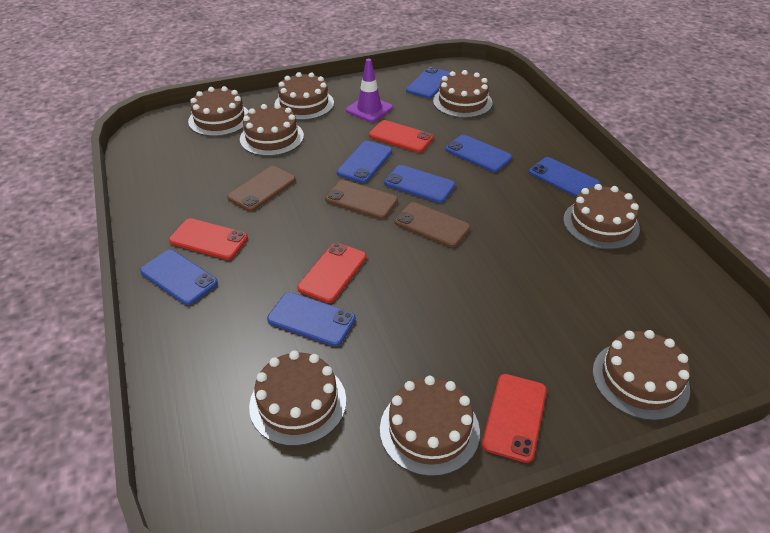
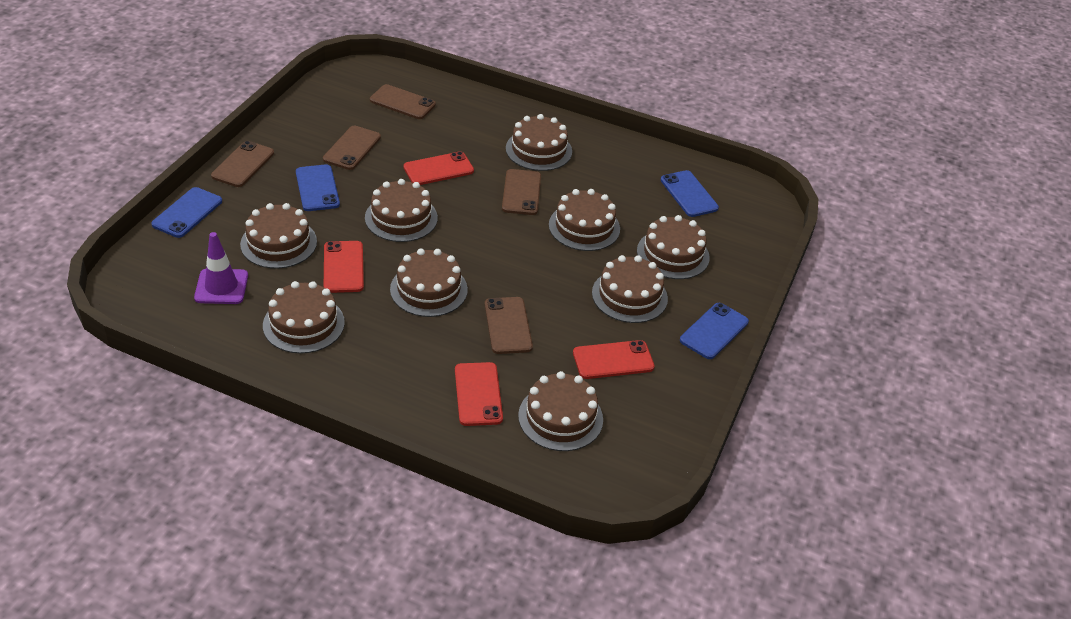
blue phone: 7 -> 4
brown cake: 8 -> 9
brown phone: 3 -> 5

